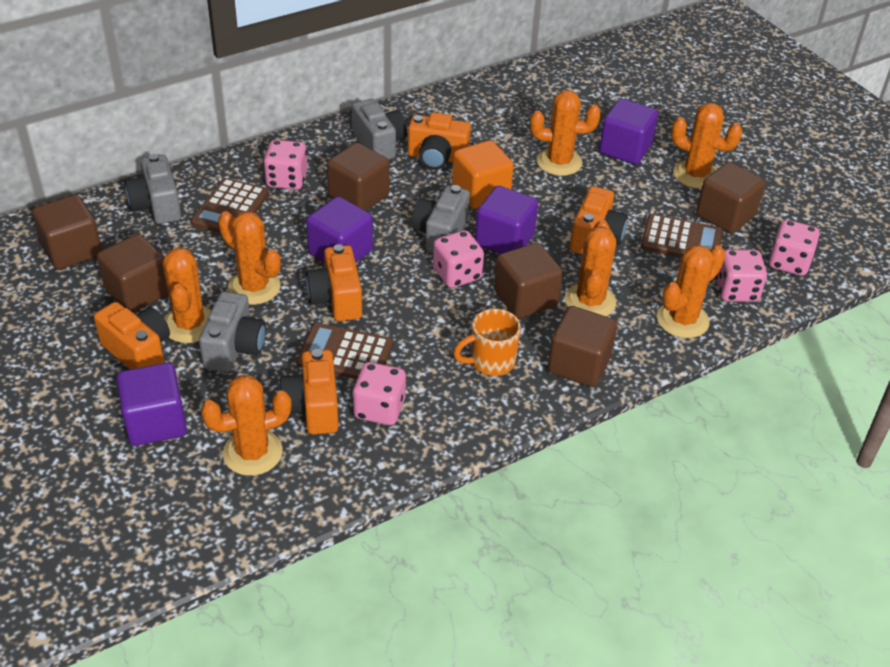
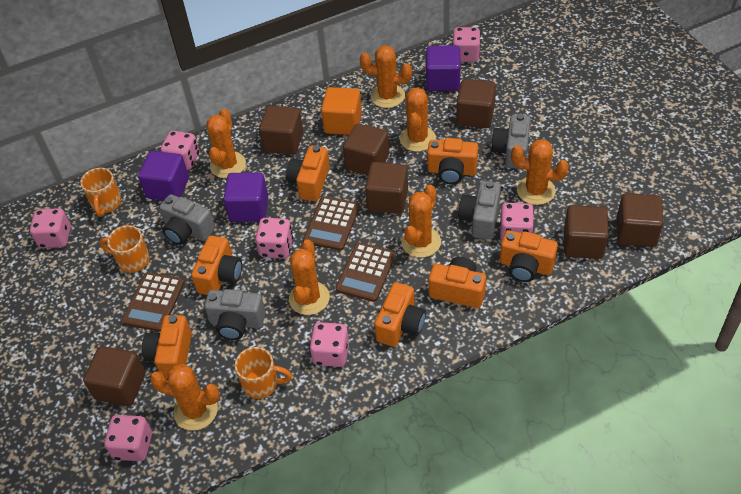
brown cube: 6 -> 7
orange camera: 5 -> 7
orange mug: 1 -> 3
pink dice: 5 -> 7
purple cube: 4 -> 3

